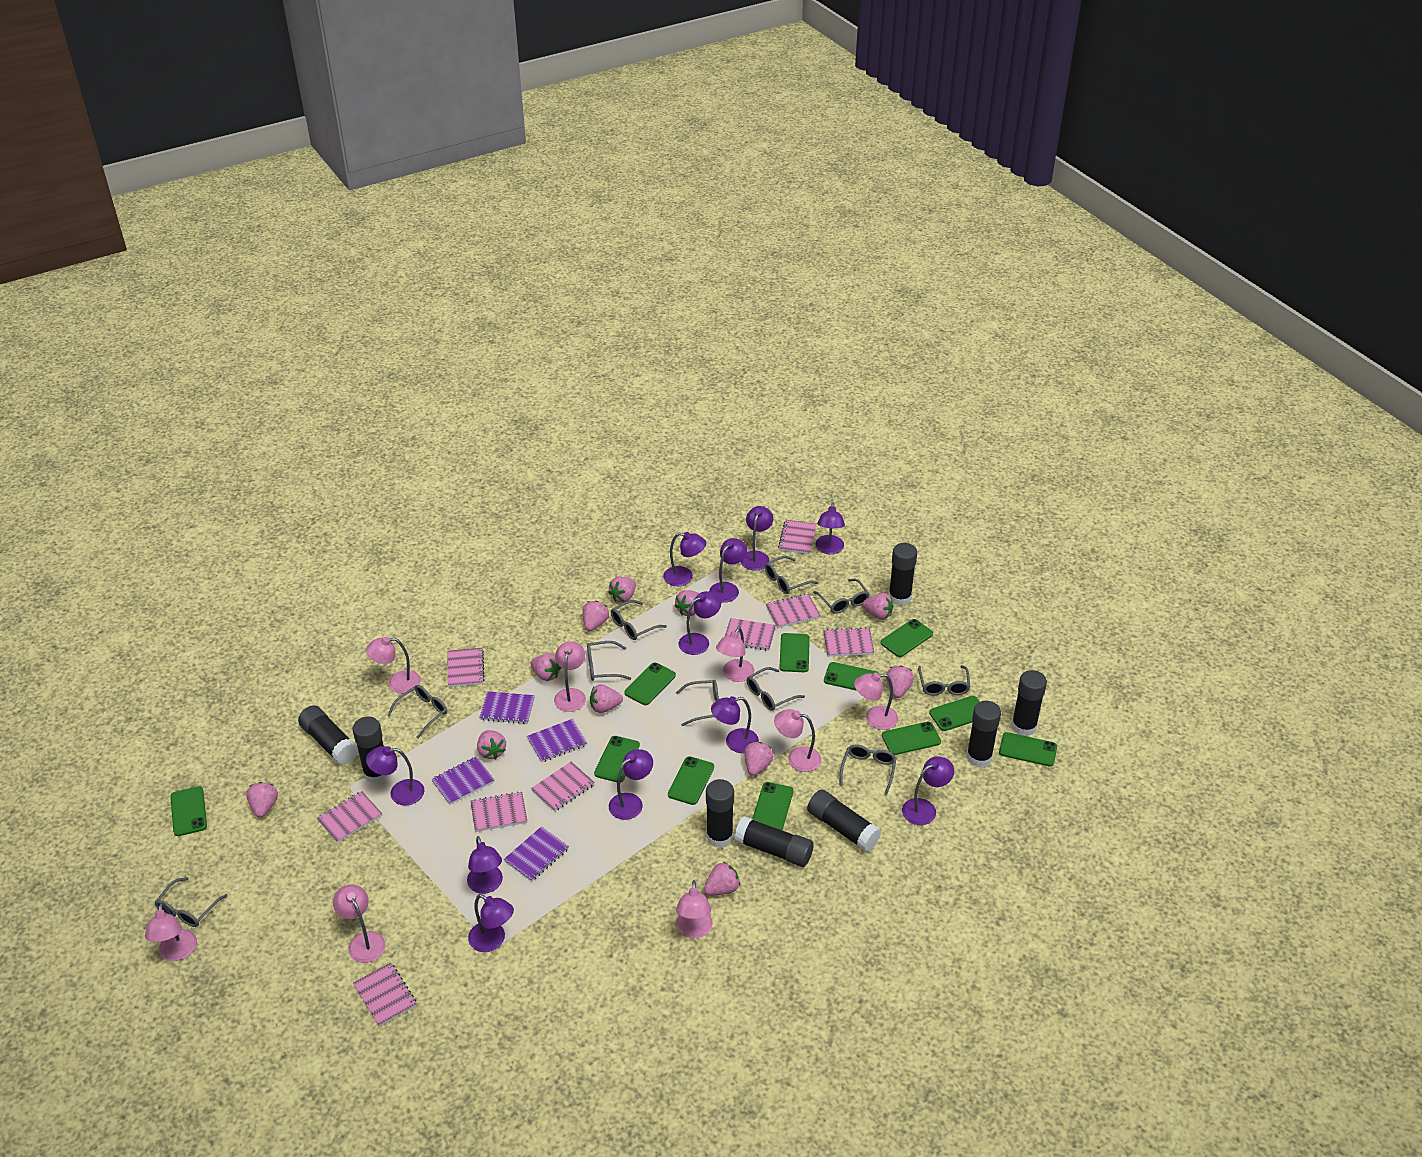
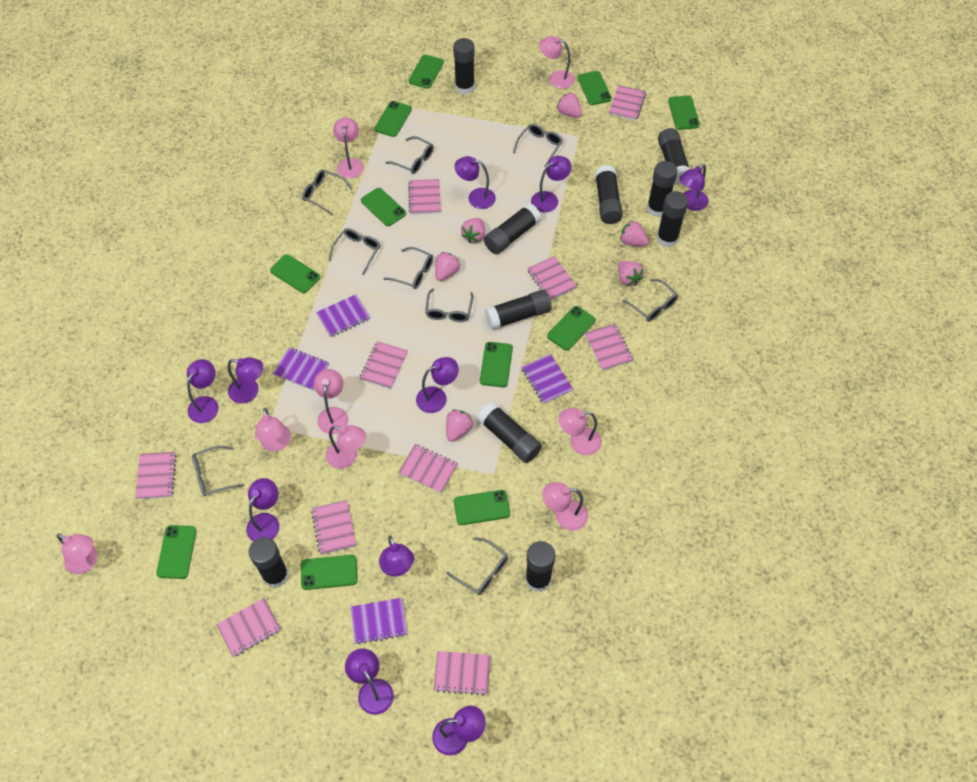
black glue stick: 8 -> 10
grey glasses: 10 -> 9
pink notebook: 9 -> 10
pink strawberry: 11 -> 6
purple lamp: 11 -> 10

